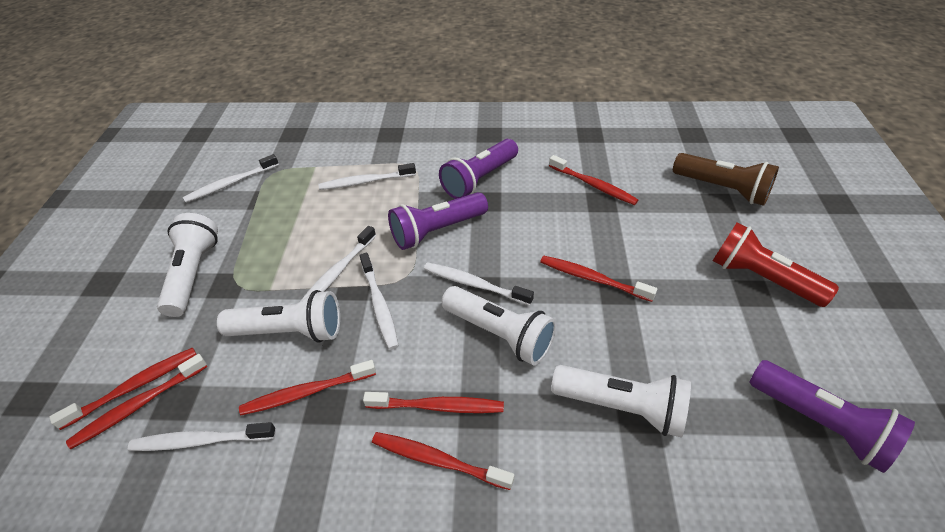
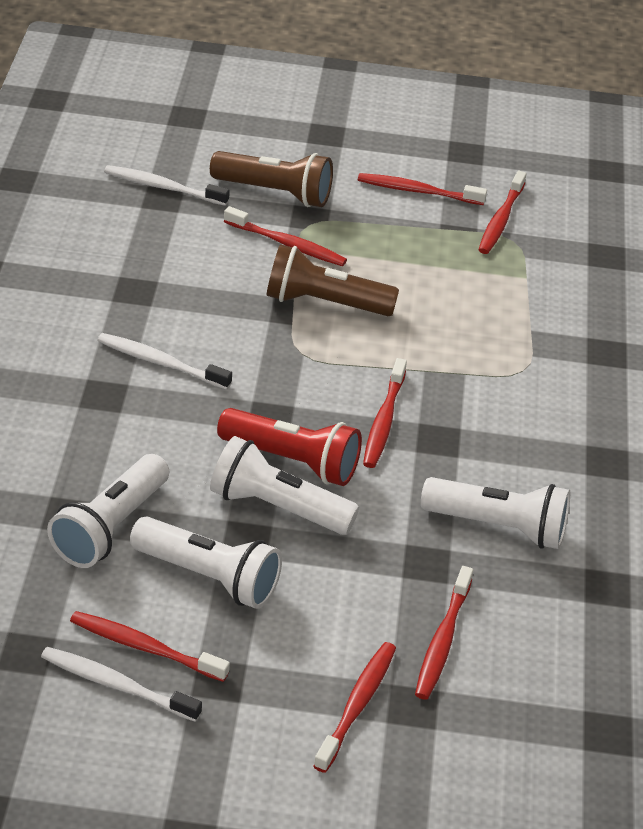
brown flashlight: 1 -> 2
purple flashlight: 3 -> 0
white toothbrush: 6 -> 3

